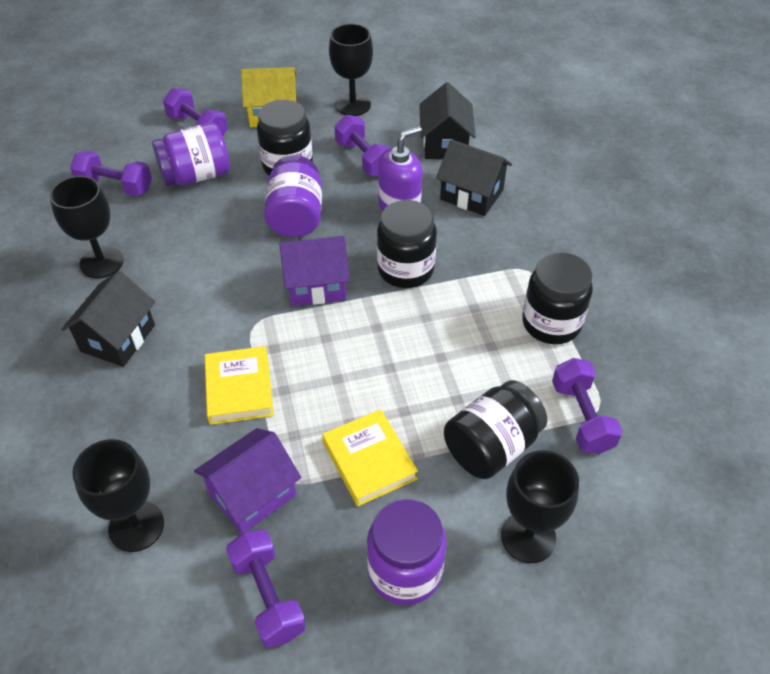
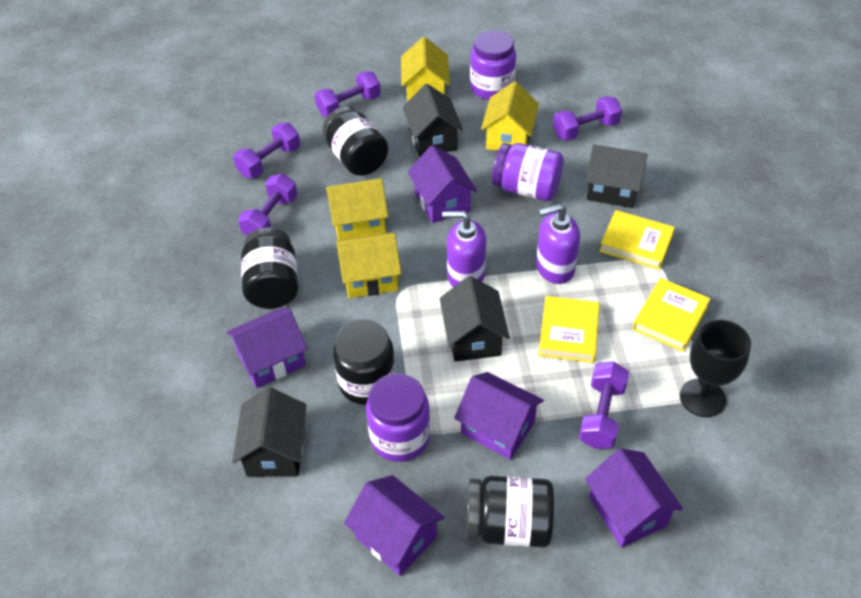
black goblet: 4 -> 1
black house: 3 -> 4
purple house: 2 -> 5
purple soap dispenser: 1 -> 2
yellow book: 2 -> 3
yellow house: 1 -> 4

